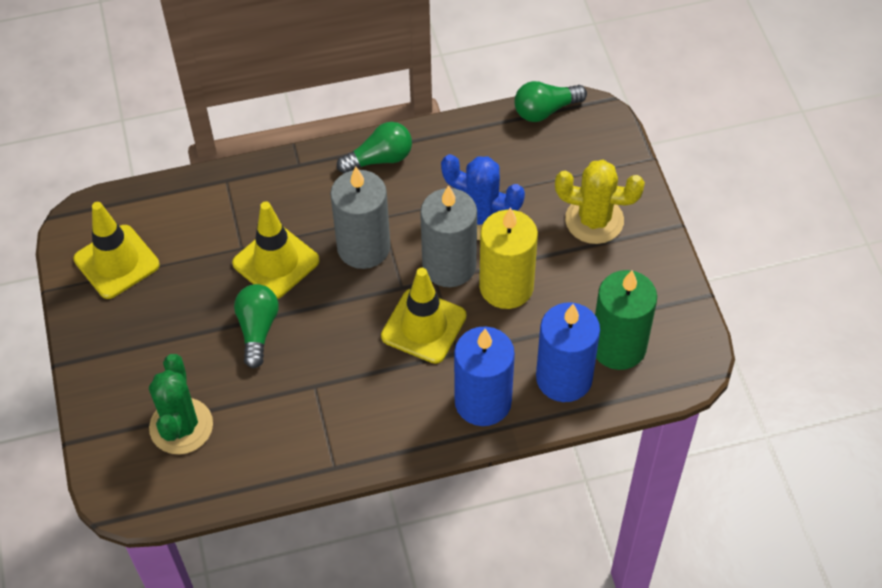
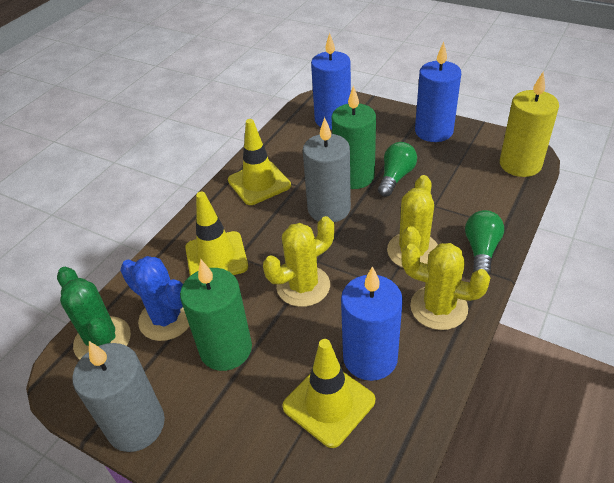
blue candle: 2 -> 3
green candle: 1 -> 2
green light bulb: 3 -> 2
yellow cactus: 1 -> 3

